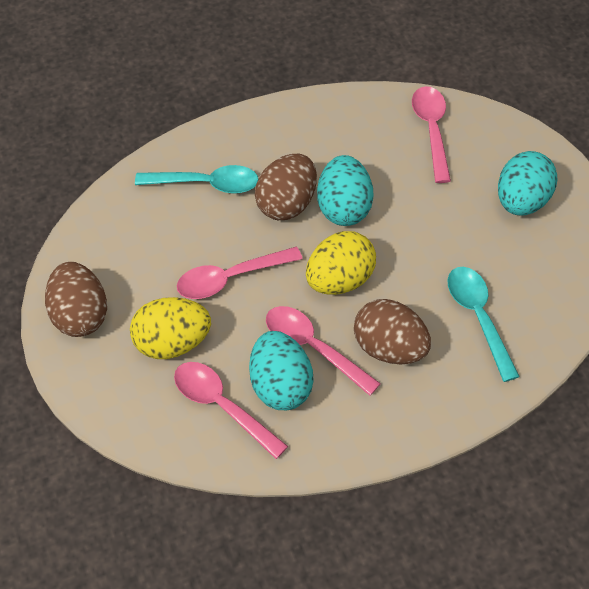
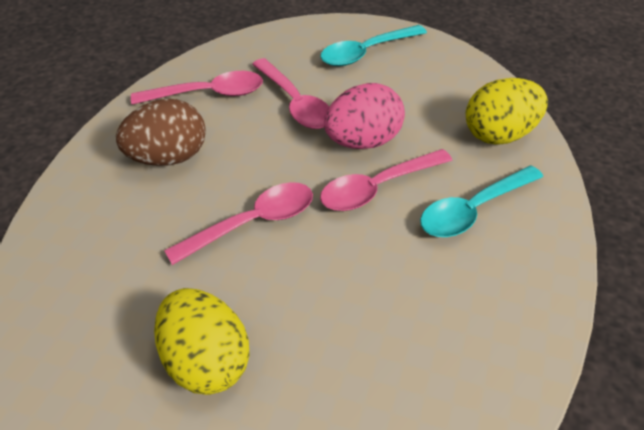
brown egg: 3 -> 1
pink egg: 0 -> 1
turquoise egg: 3 -> 0

